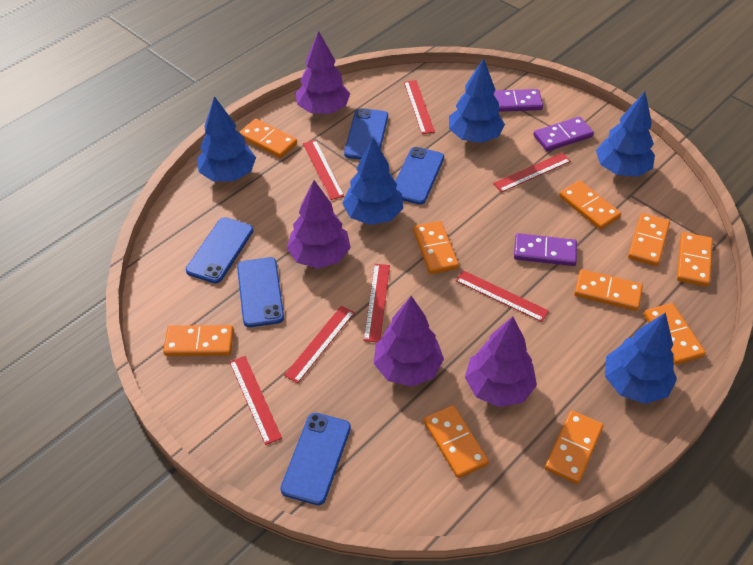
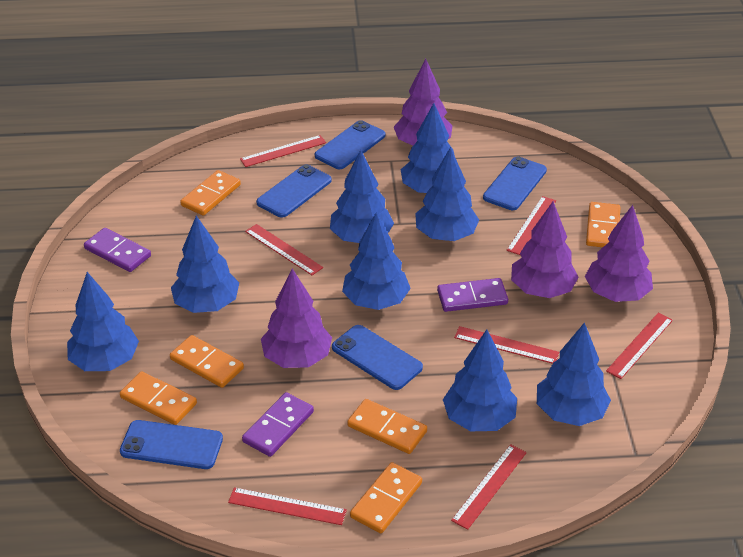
blue tree: 5 -> 8
orange domino: 10 -> 6

